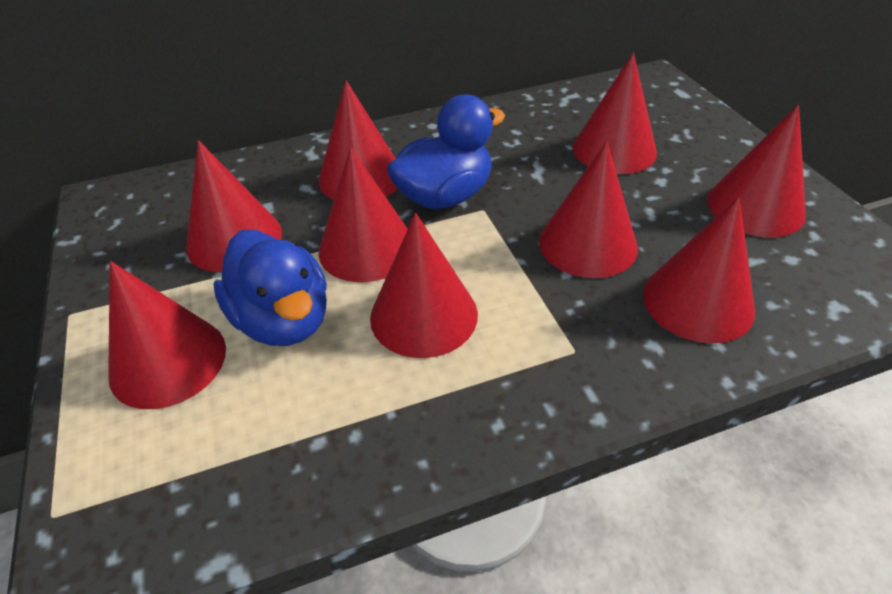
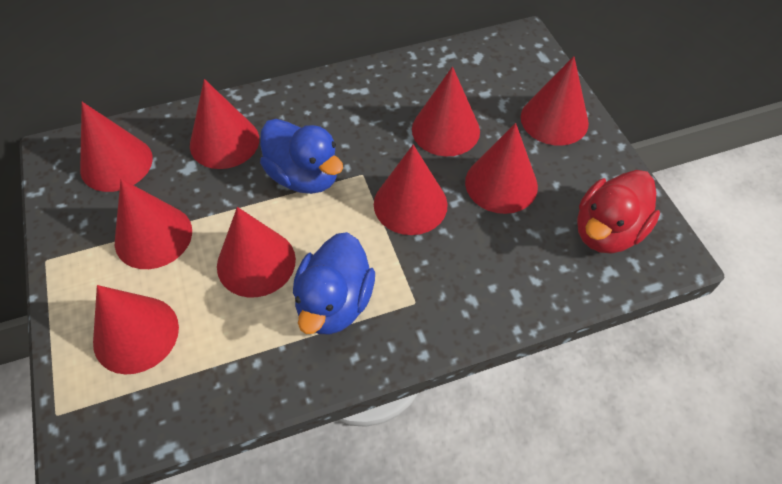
red duck: 0 -> 1

